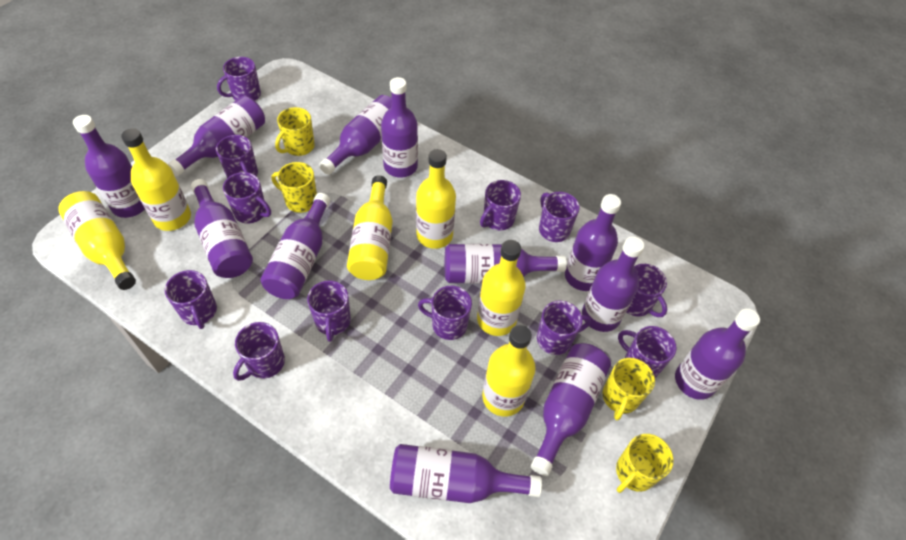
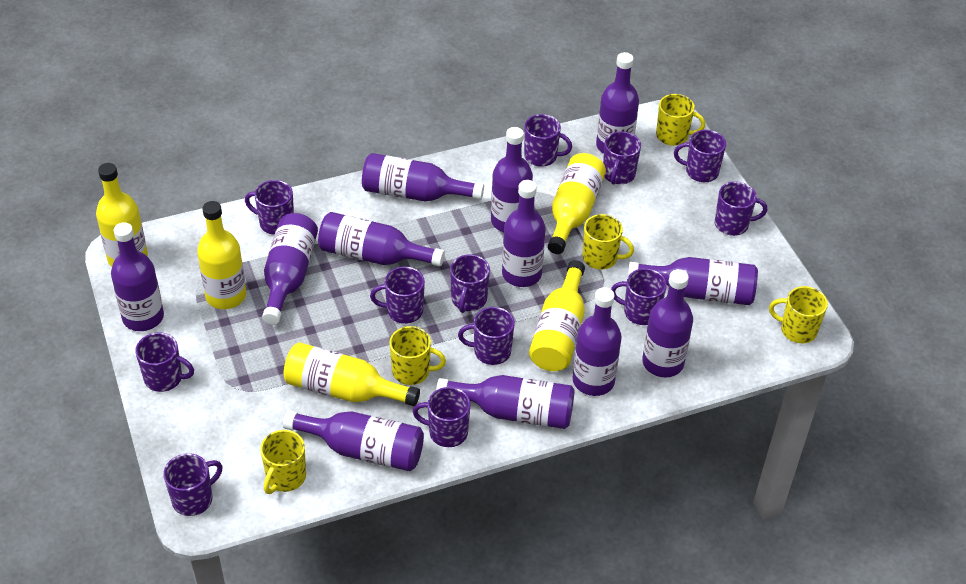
yellow bottle: 6 -> 5
yellow mug: 4 -> 5

